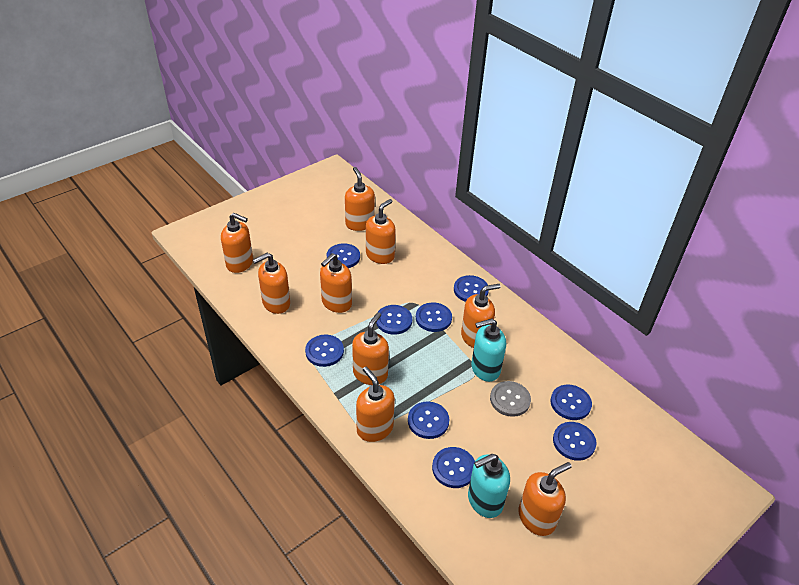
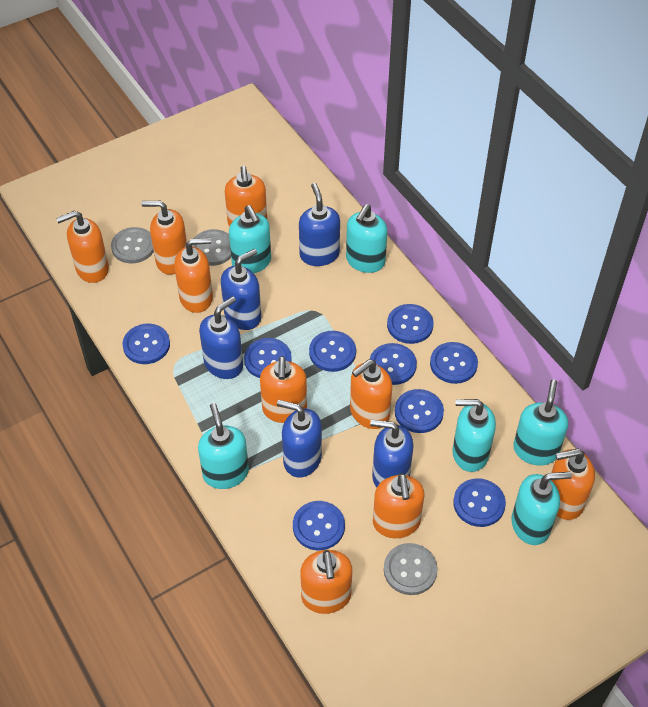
blue soap dispenser: 0 -> 5
grey button: 1 -> 3
turquoise soap dispenser: 2 -> 6

